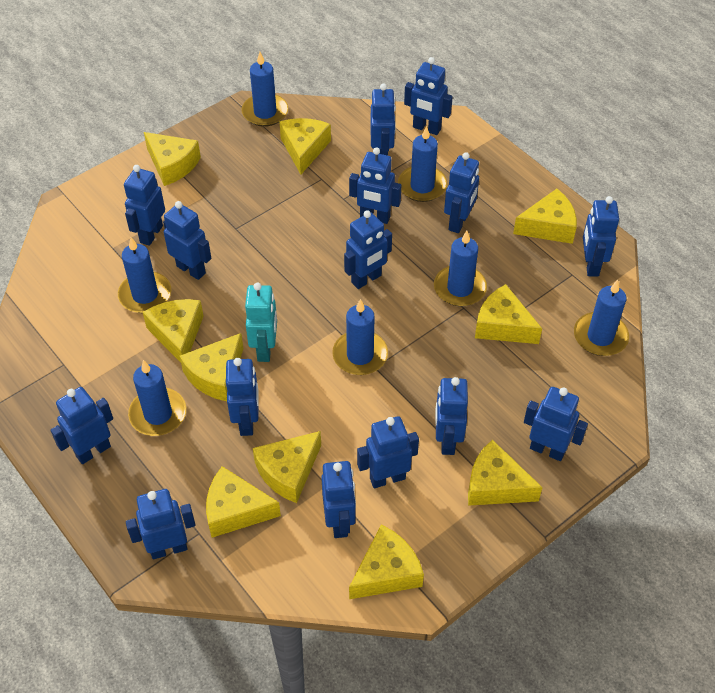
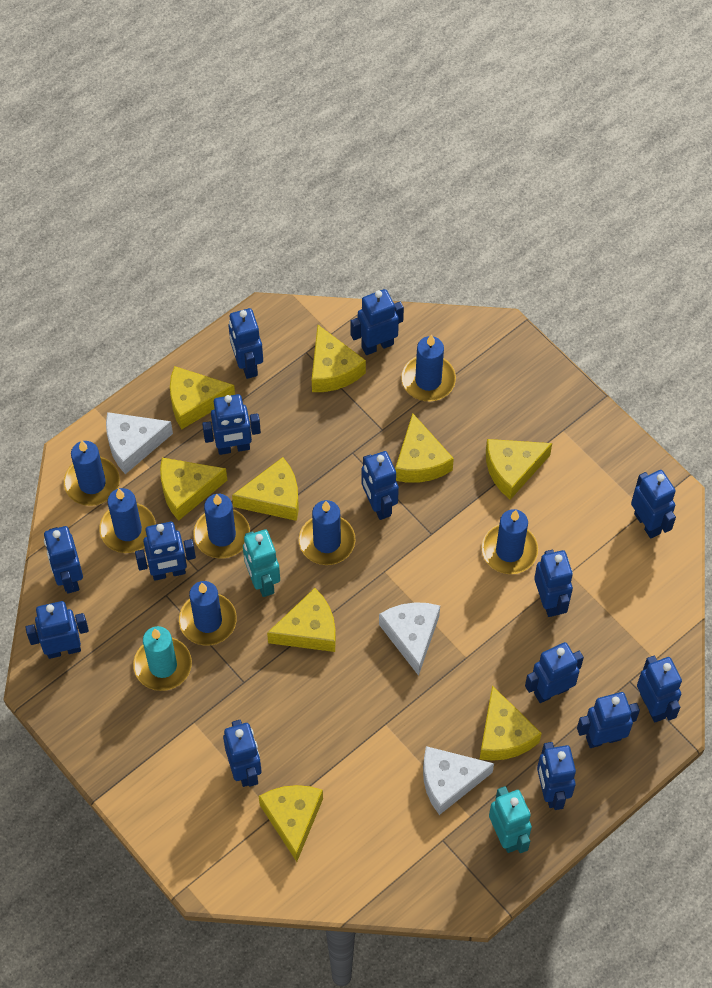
blue robot: 15 -> 14
turquoise candle: 0 -> 1
turquoise robot: 1 -> 2
white cheese: 0 -> 3
yellow cheese: 10 -> 9

